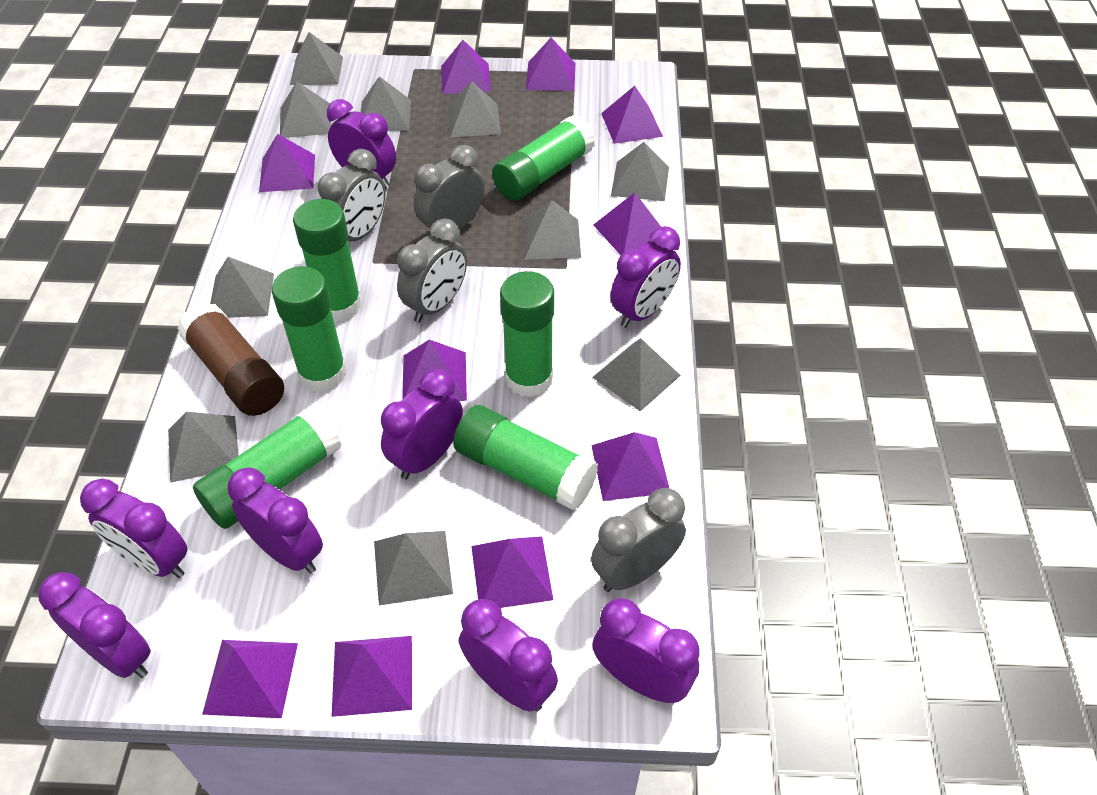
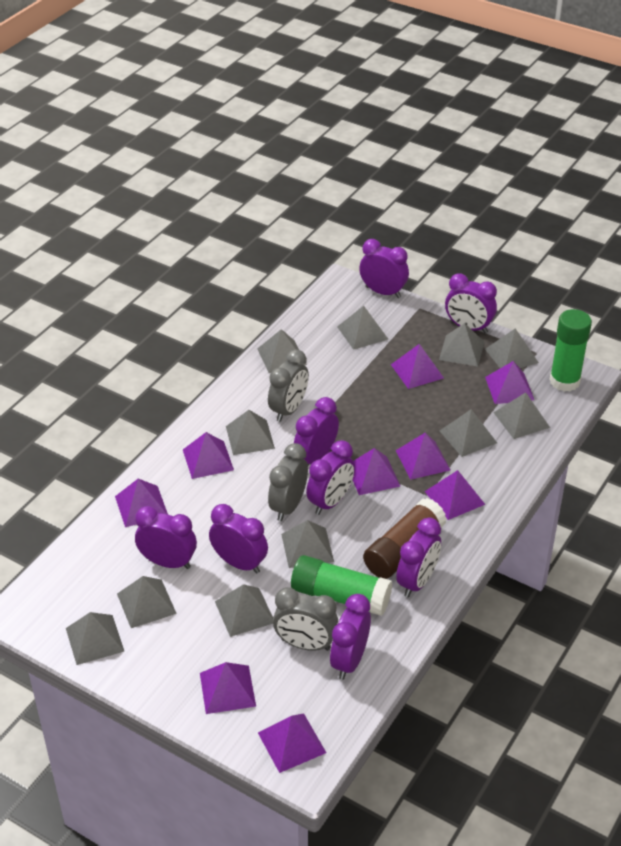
green glue stick: 6 -> 2
grey clock: 4 -> 3
grey pyramid: 10 -> 11
purple pyramid: 10 -> 9

